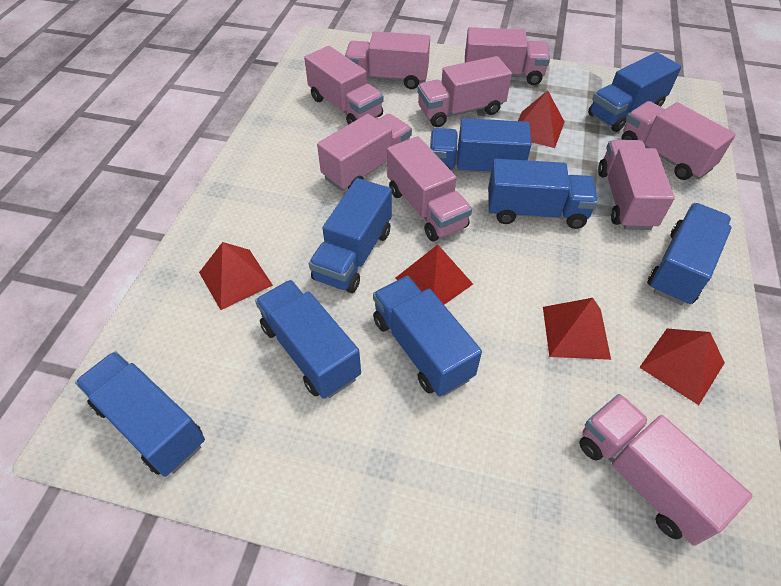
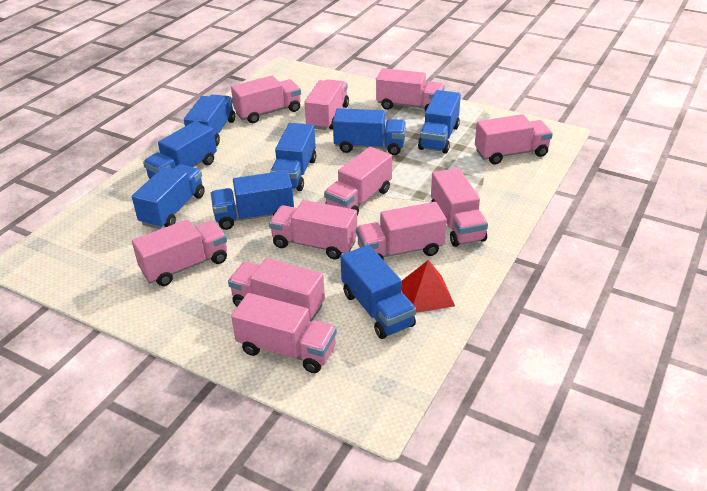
pink truck: 9 -> 11
red pyramid: 5 -> 1

